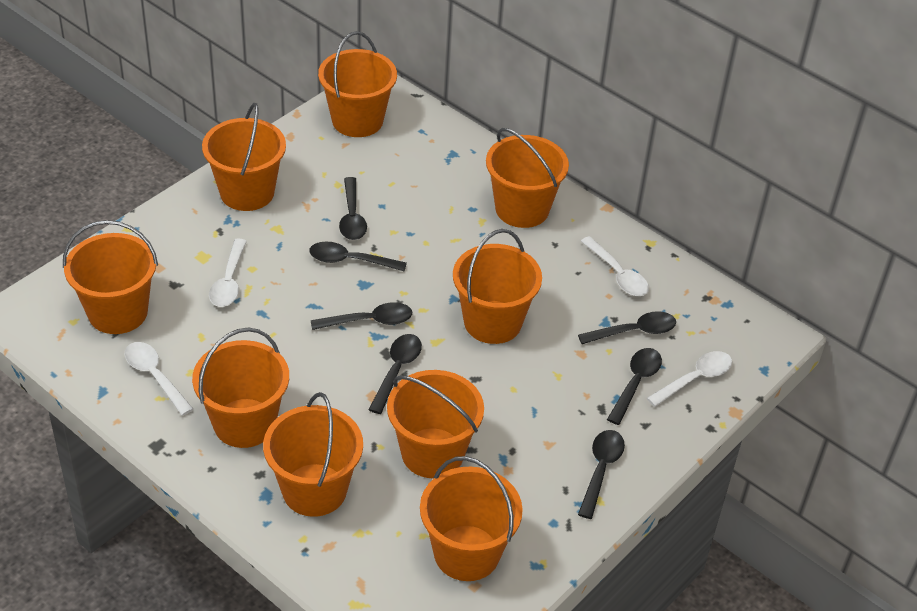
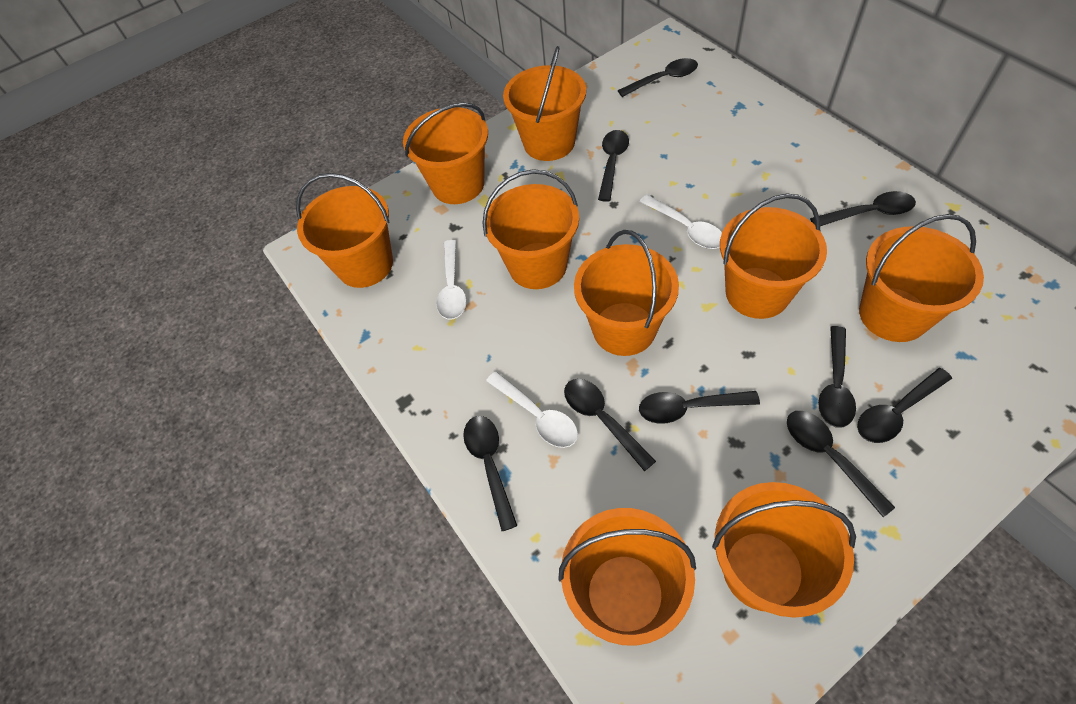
black spoon: 7 -> 9
white spoon: 4 -> 3

